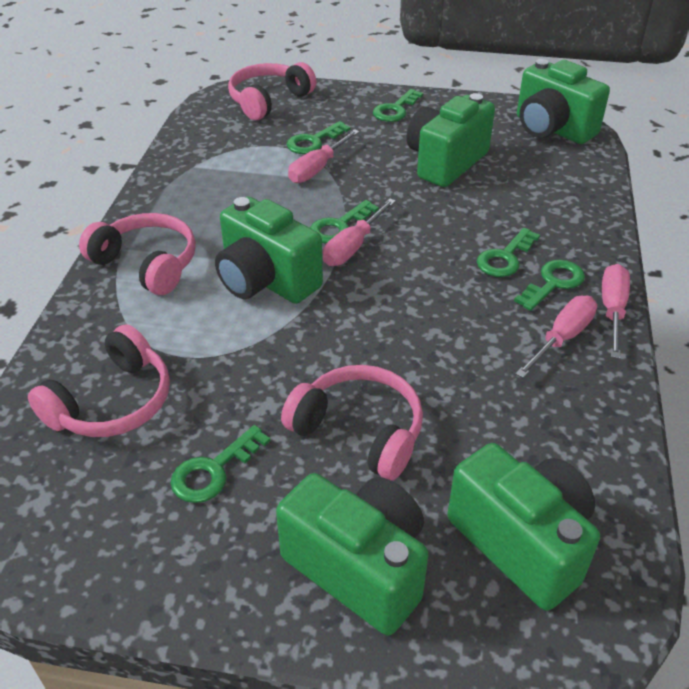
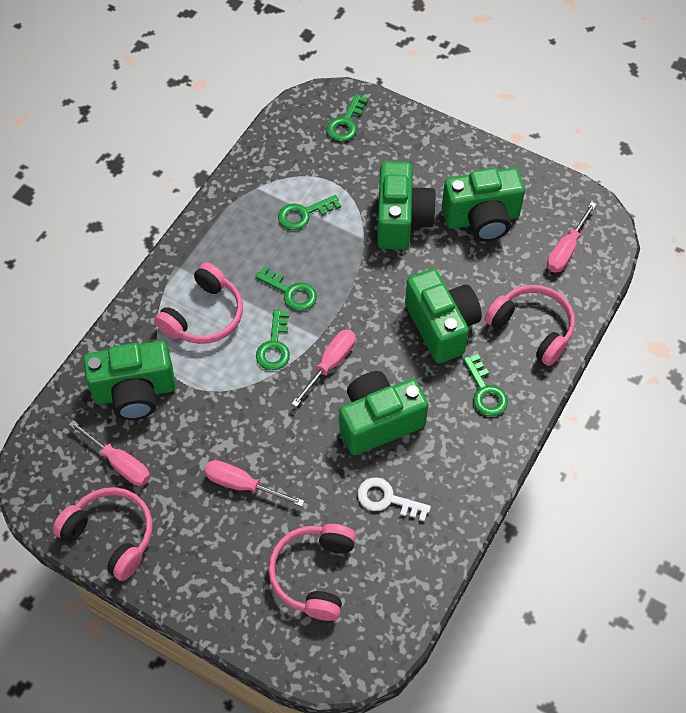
green key: 6 -> 5
white key: 0 -> 1

